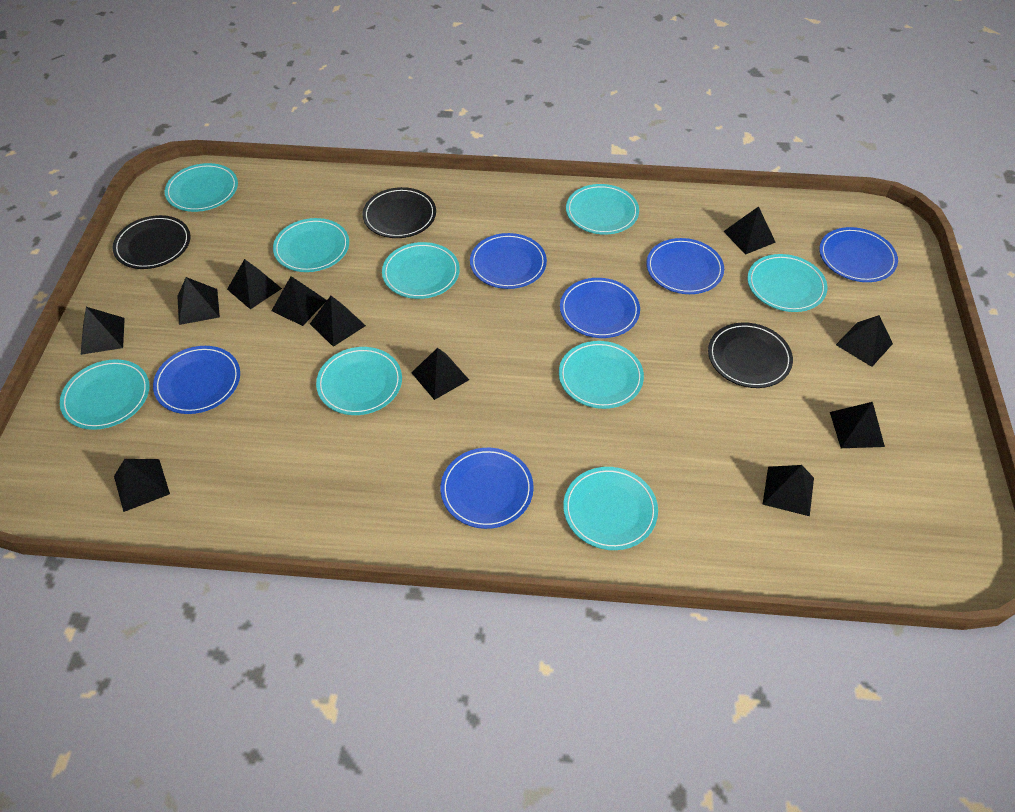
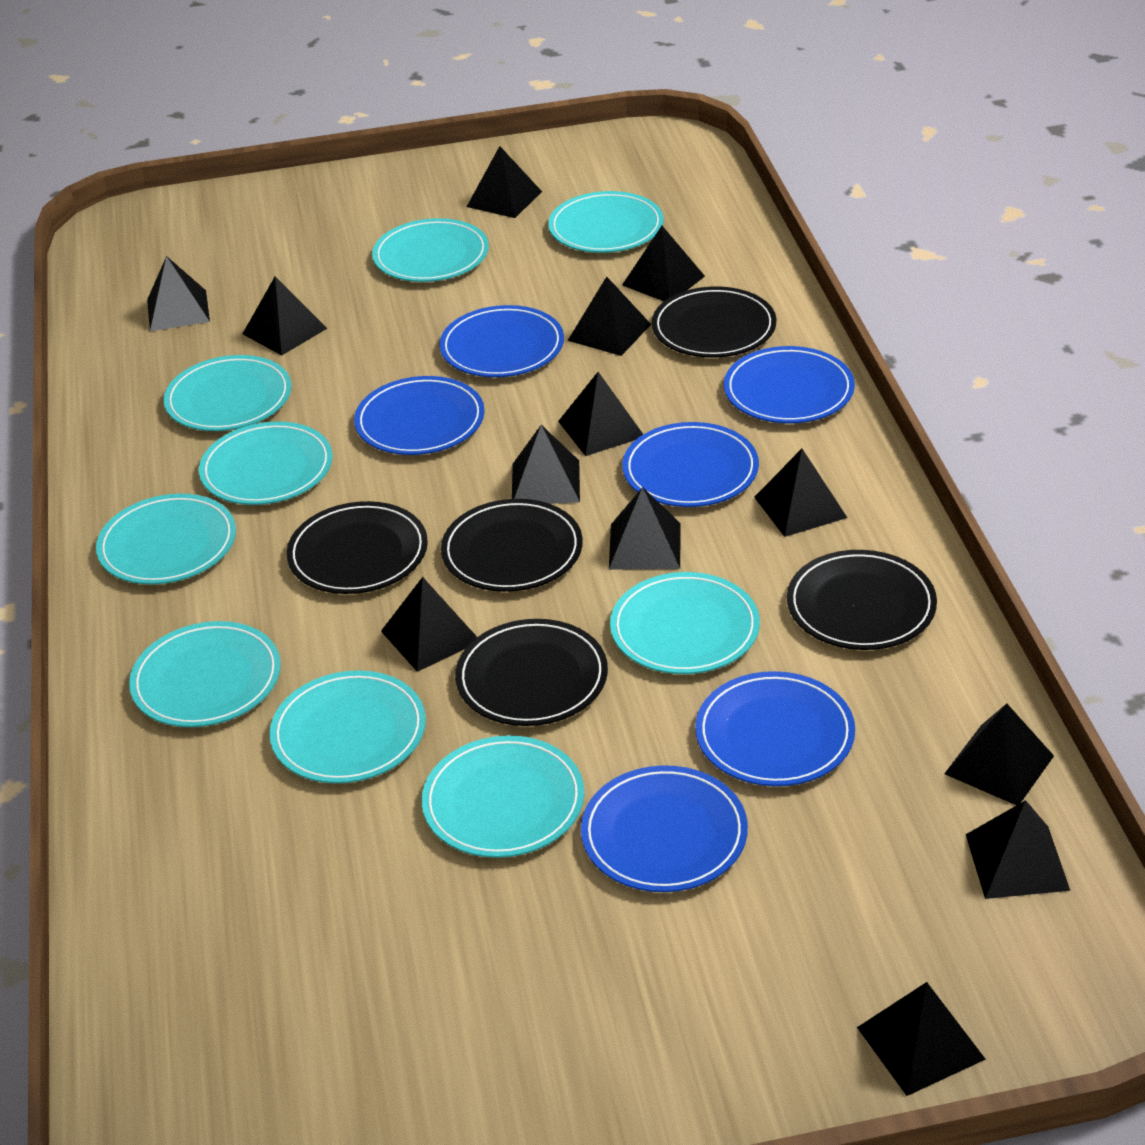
black plate: 3 -> 5
black pyramid: 11 -> 13

